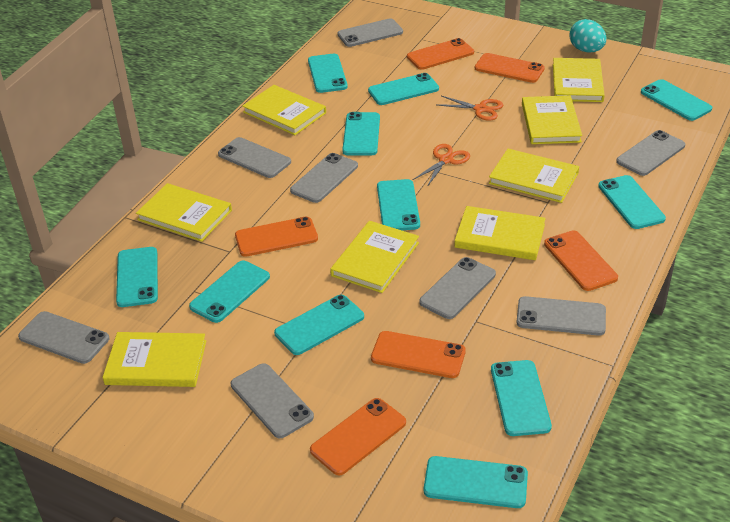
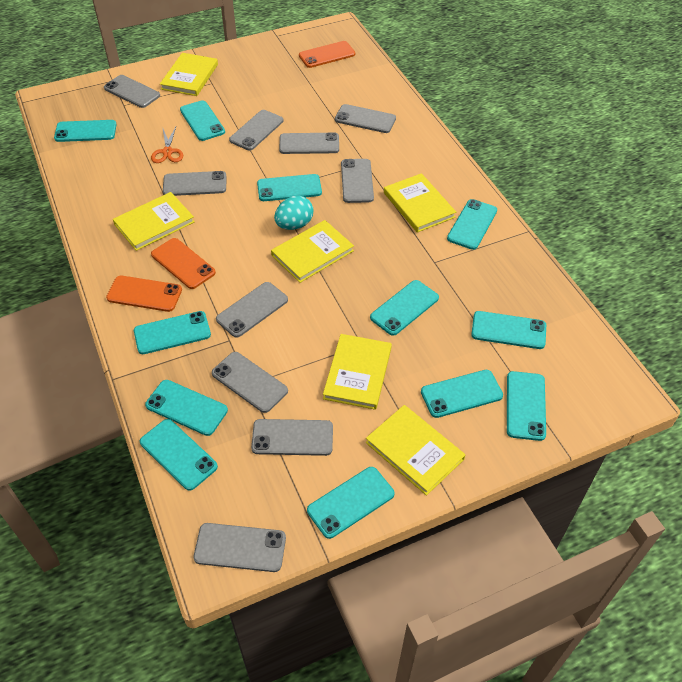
grey phone: 8 -> 10
orange phone: 6 -> 3
orange scissors: 2 -> 1
turquoise phone: 11 -> 12
yellow book: 8 -> 6

